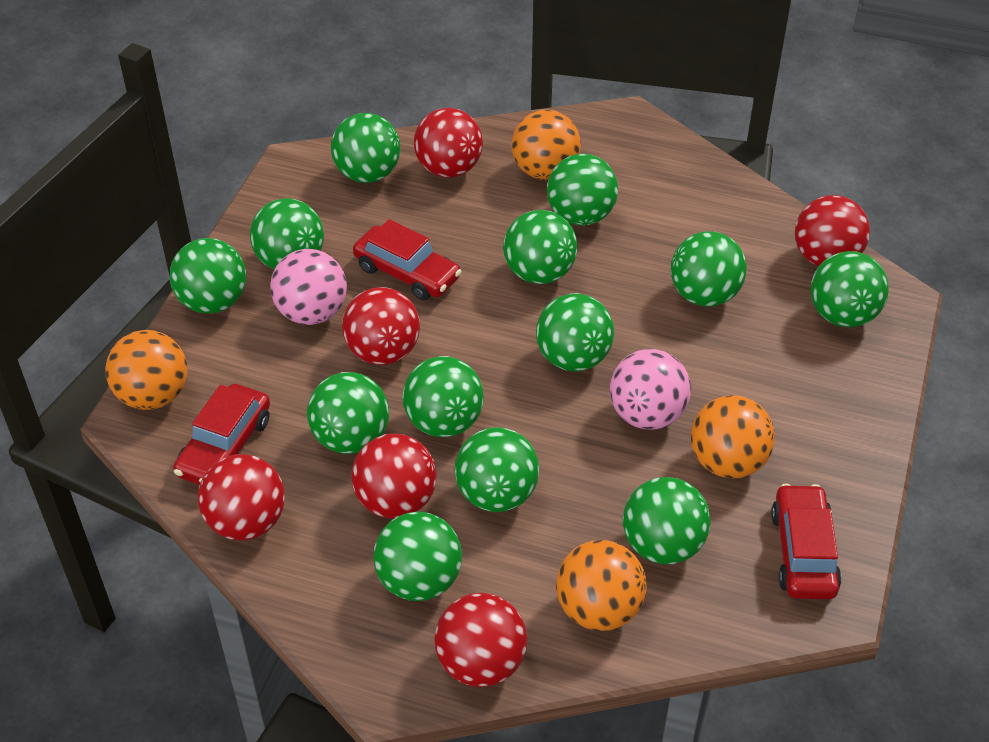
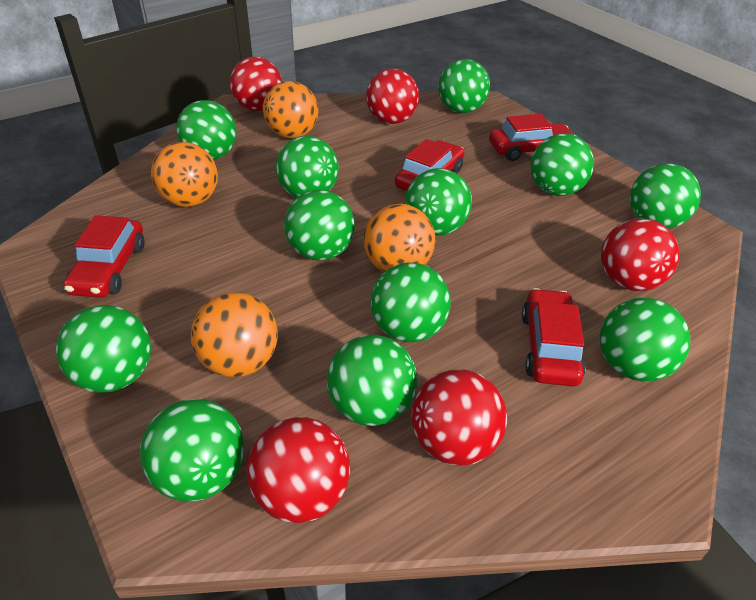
green ball: 13 -> 12
pink ball: 2 -> 0
red ball: 6 -> 5
red car: 3 -> 4

